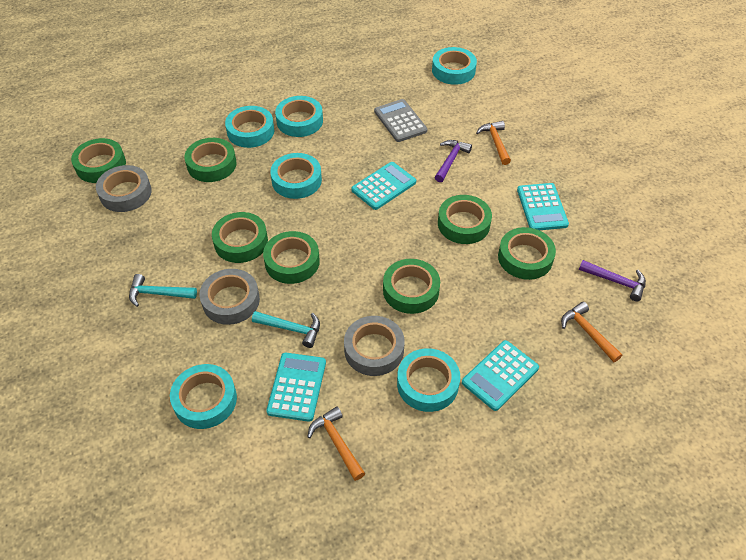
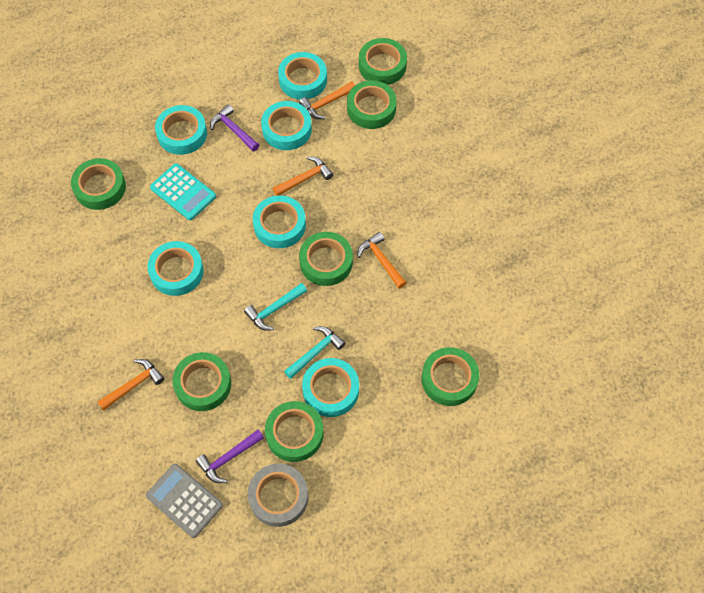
grey tape: 3 -> 1
orange hammer: 3 -> 4
turquoise calculator: 4 -> 1

